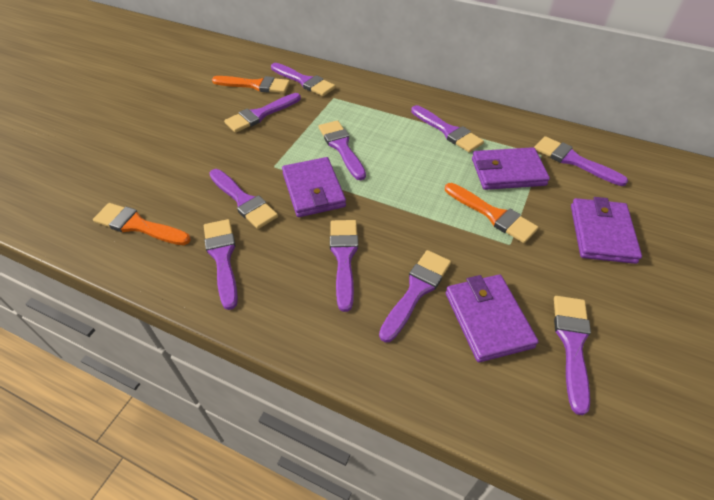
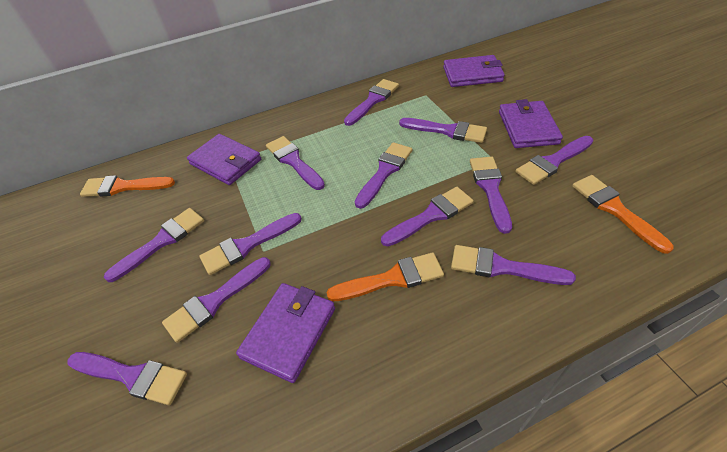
purple brush: 10 -> 12

